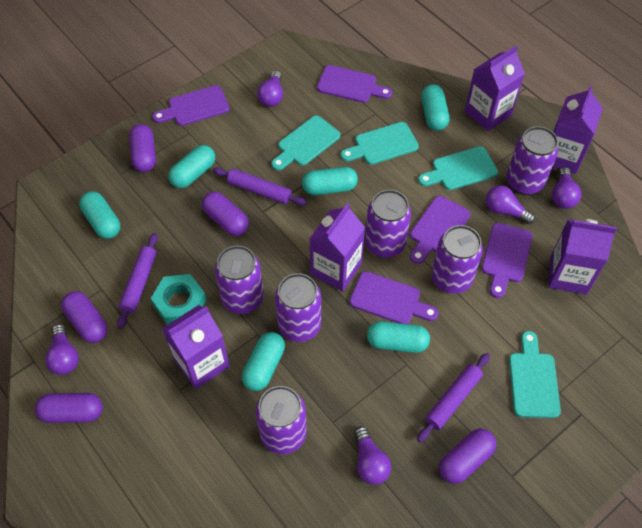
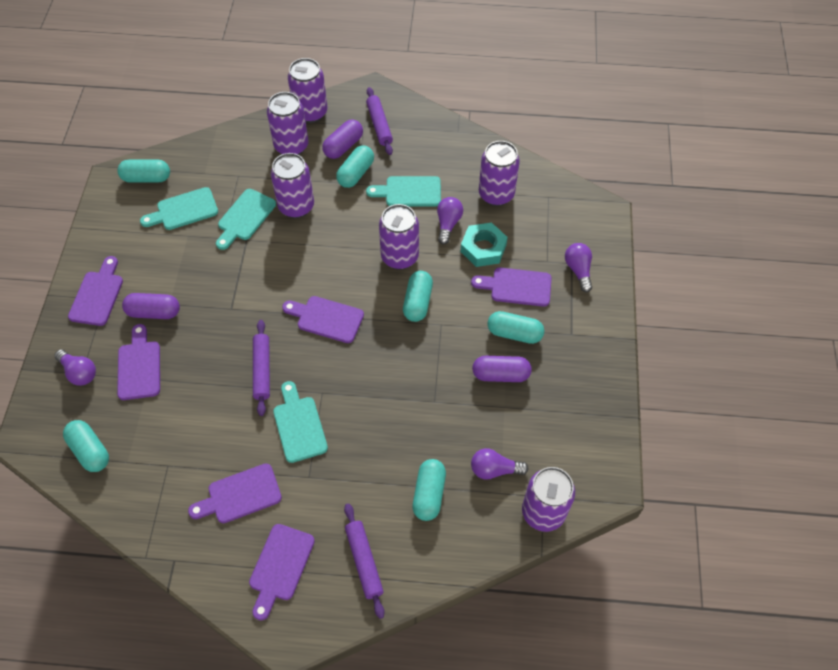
purple capsule: 5 -> 3
purple carton: 5 -> 0
purple cutting board: 5 -> 6
purple light bulb: 5 -> 4

